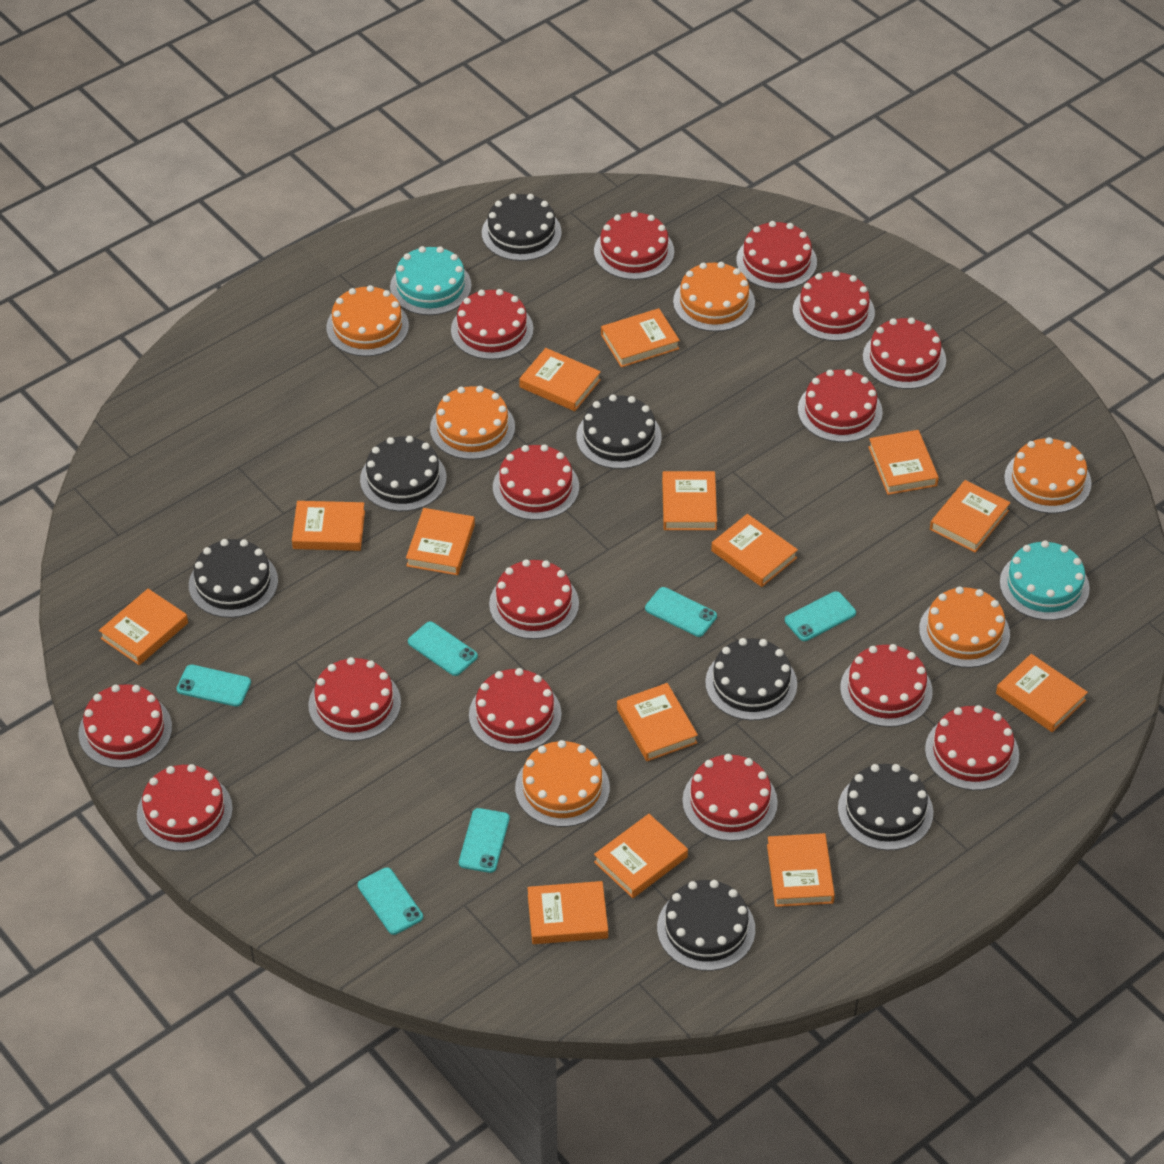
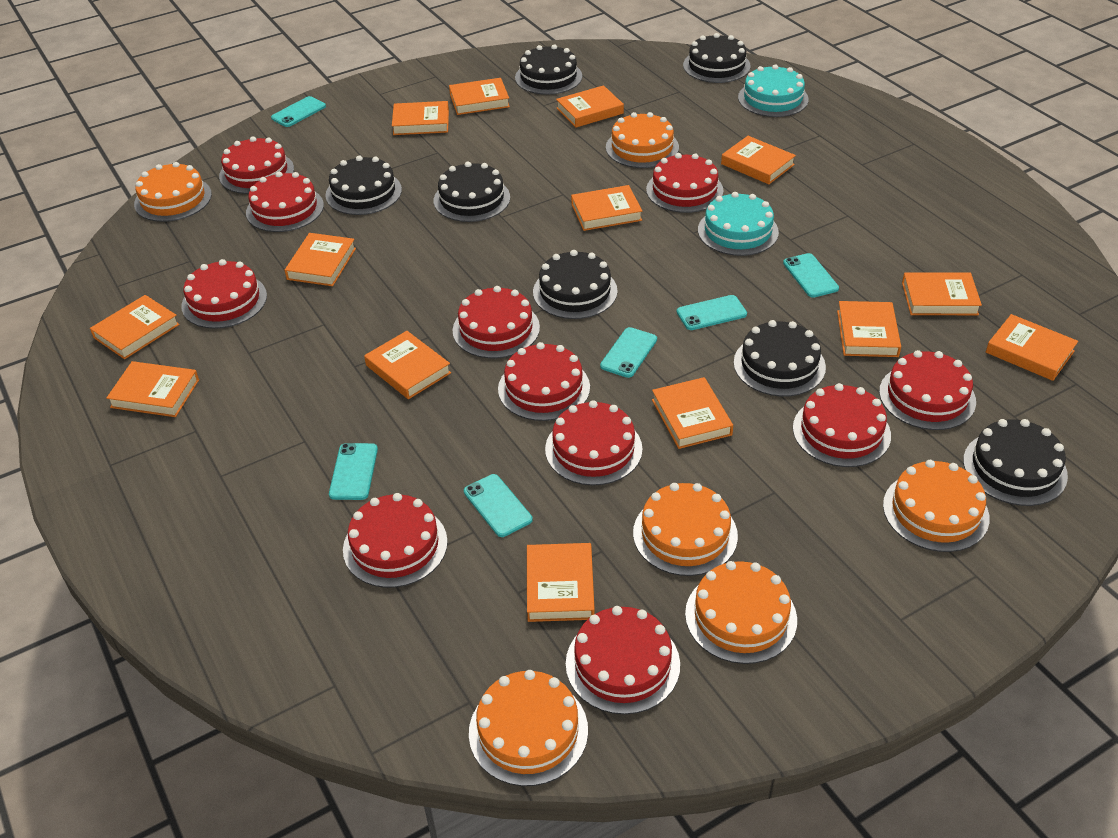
red cake: 15 -> 11

